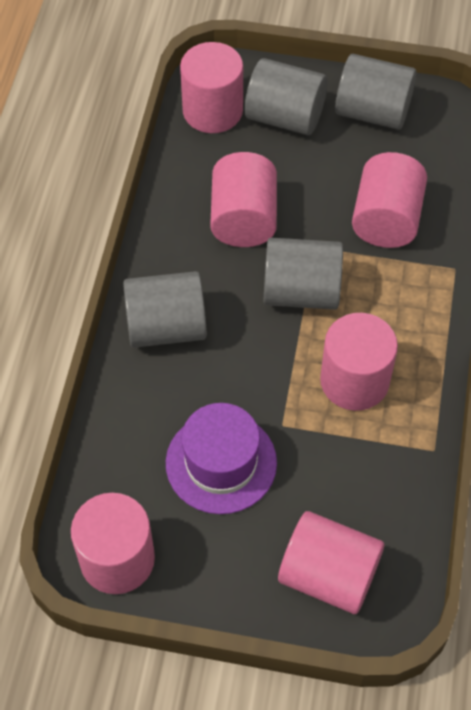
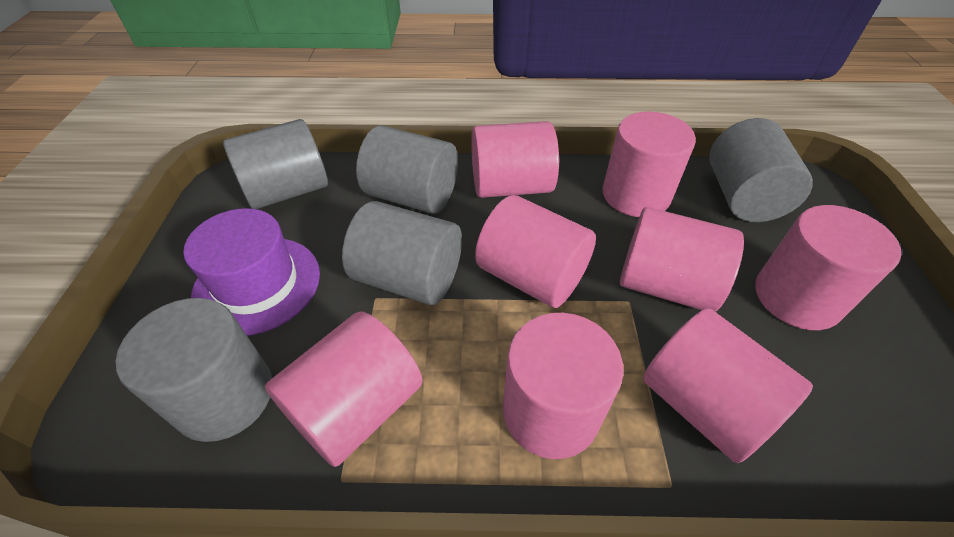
grey cylinder: 4 -> 5
pink cylinder: 6 -> 8

